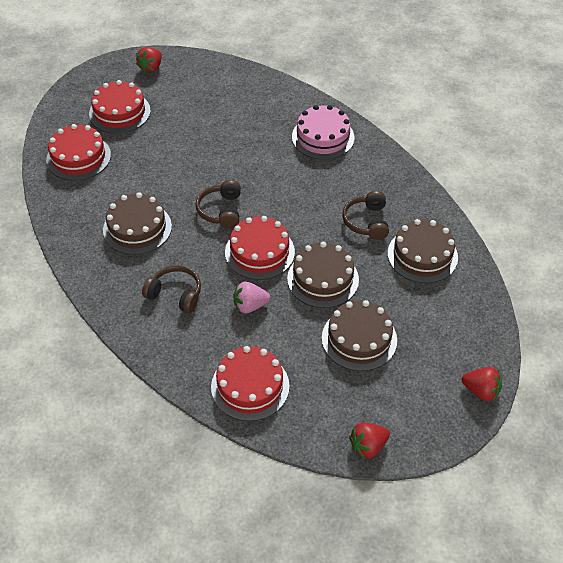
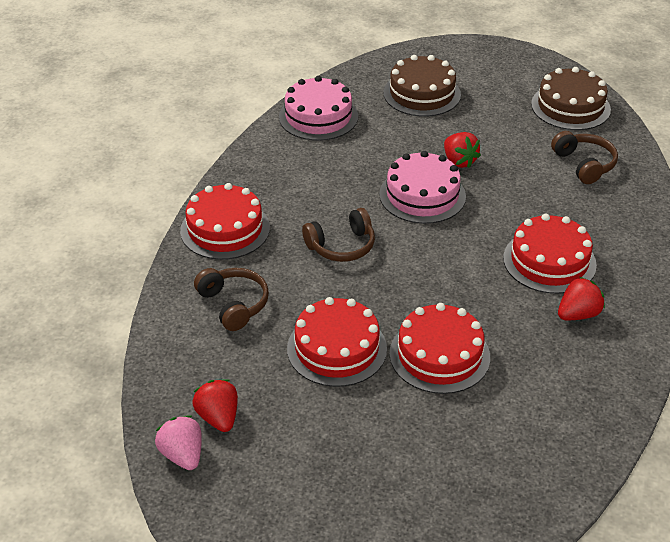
brown cake: 4 -> 2
pink cake: 1 -> 2

